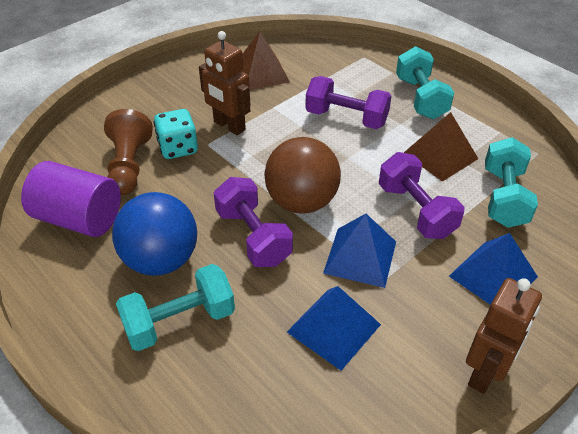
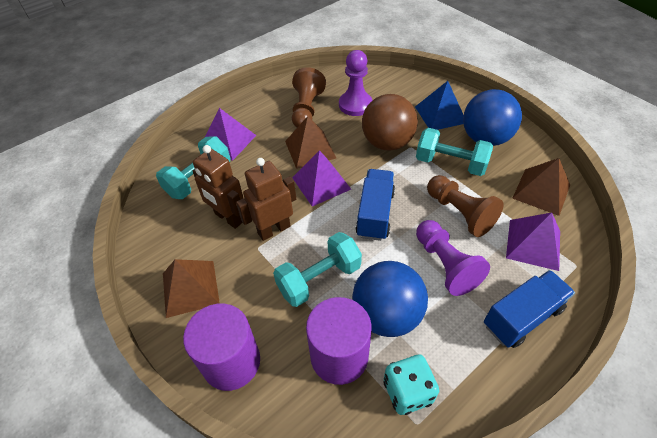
blue ball: 1 -> 2
blue pyramid: 3 -> 1
blue truck: 0 -> 2
brown pawn: 1 -> 2
brown pyramid: 2 -> 3
purple cylinder: 1 -> 2
purple dumbbell: 3 -> 0
purple pawn: 0 -> 2
purple pyramid: 0 -> 3

